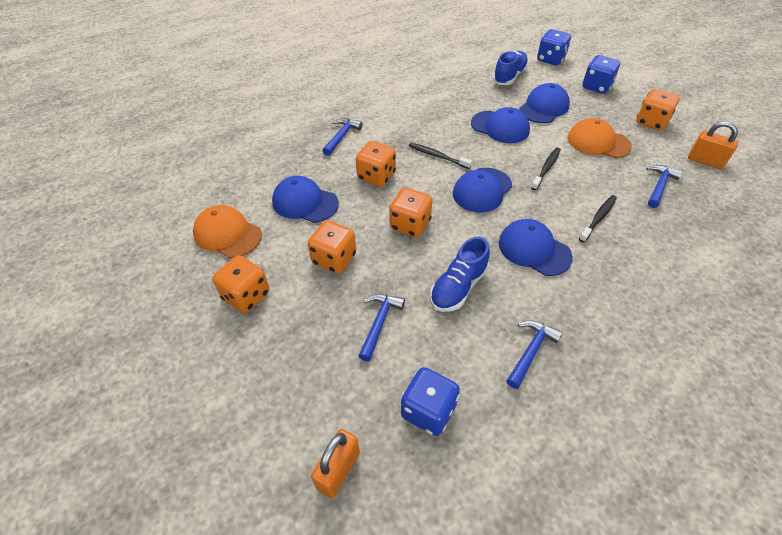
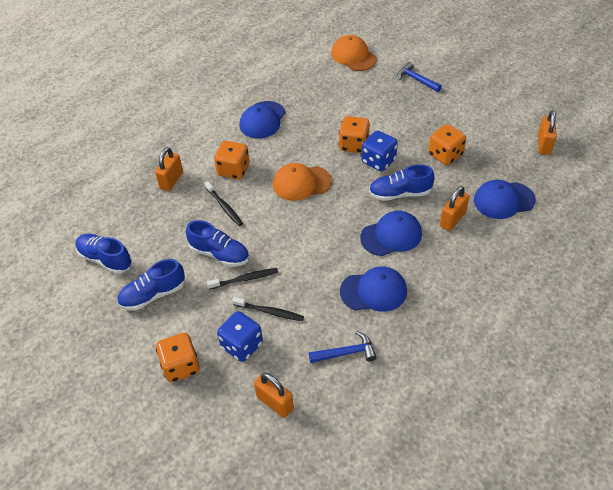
blue cap: 5 -> 4
blue dice: 3 -> 2
blue hammer: 4 -> 2
blue shoe: 2 -> 4
orange dice: 5 -> 4
orange padlock: 2 -> 4

